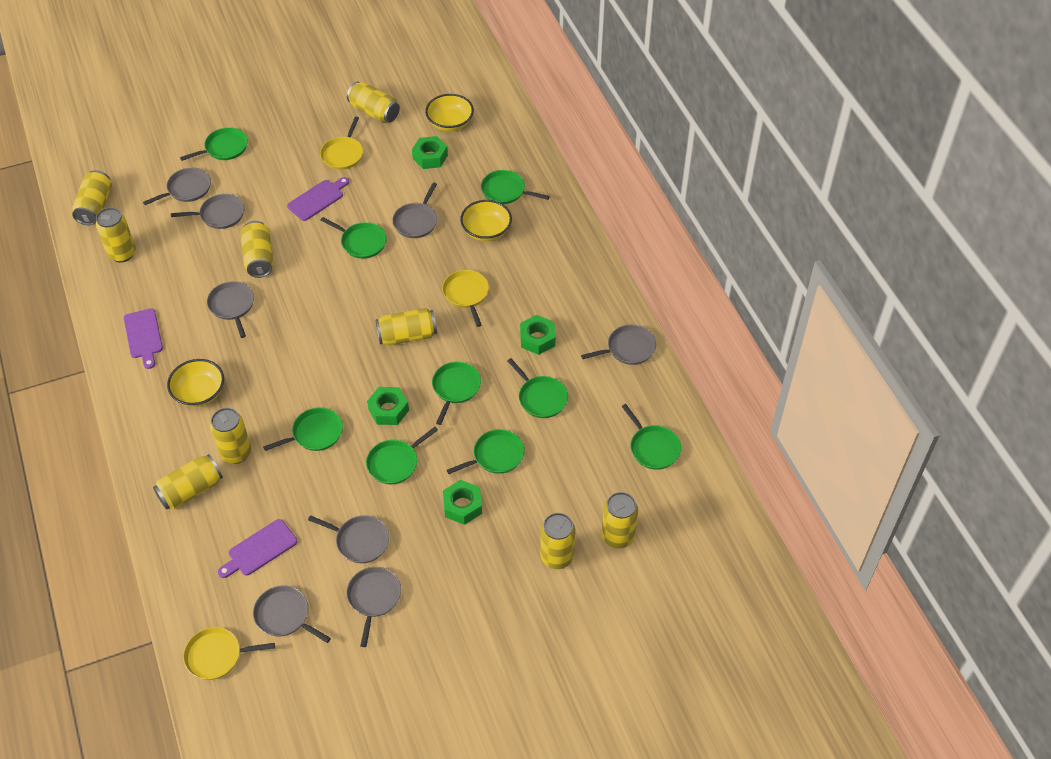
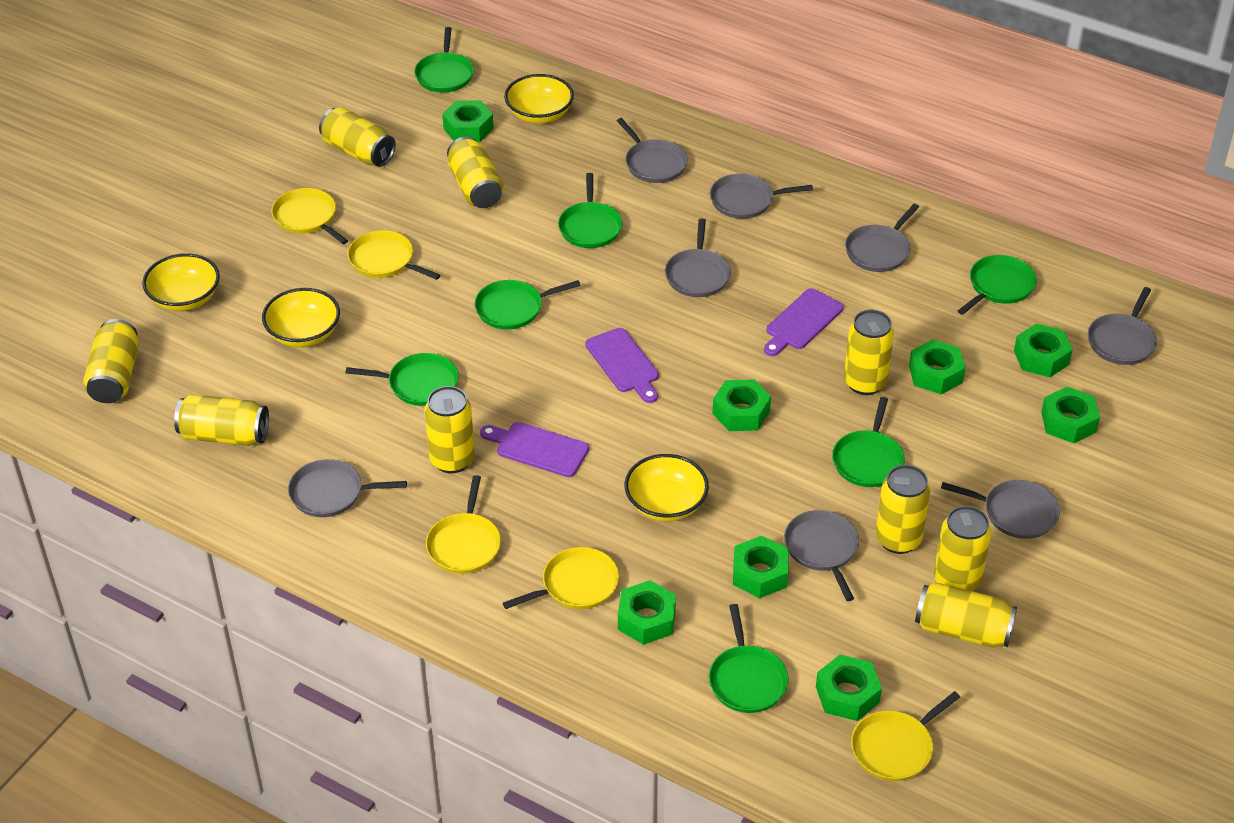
green nut: 4 -> 8
green pan: 9 -> 7
yellow bowl: 3 -> 4
yellow pan: 3 -> 5

